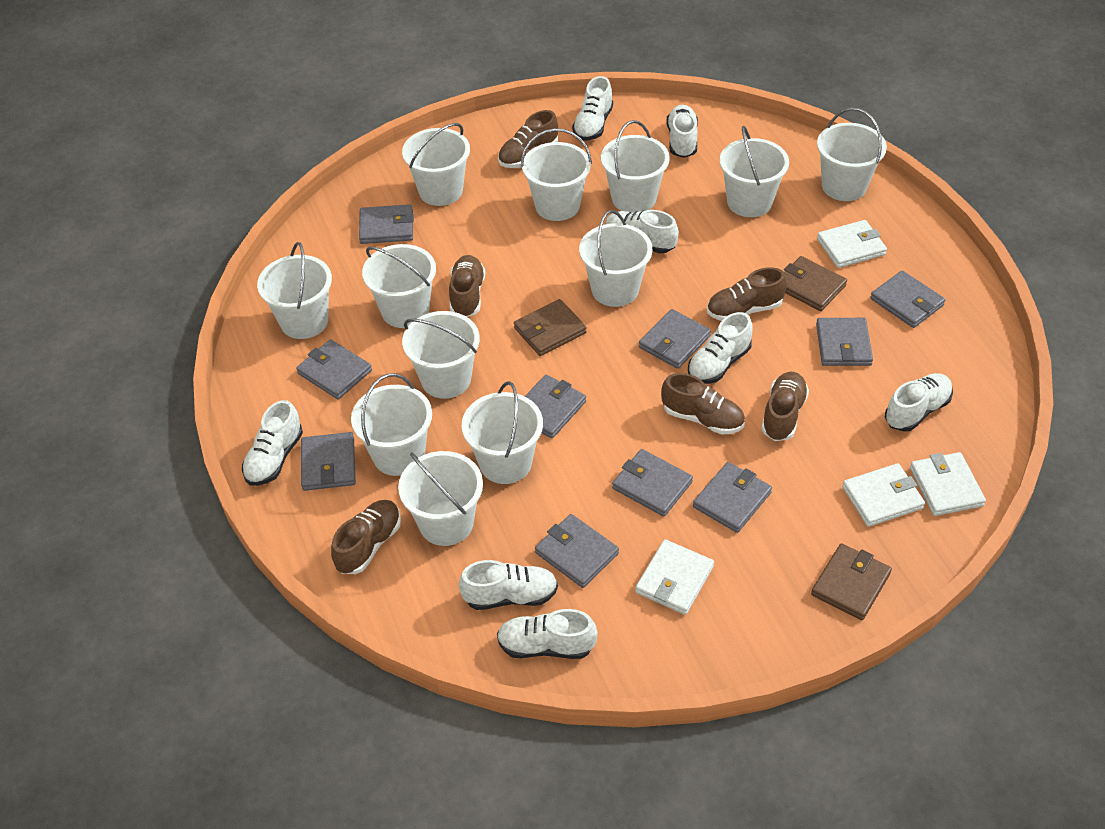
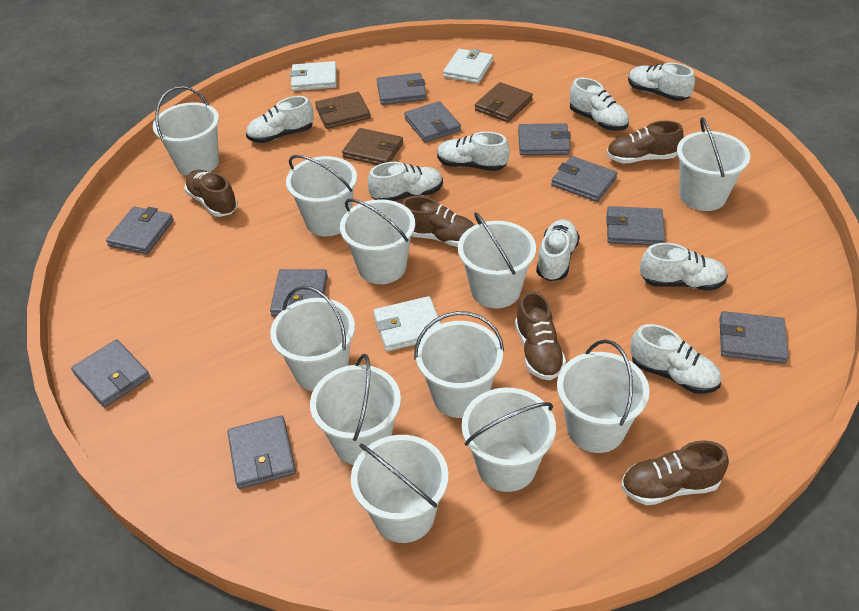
brown shoe: 6 -> 5
white bucket: 12 -> 11
white wallet: 4 -> 3

